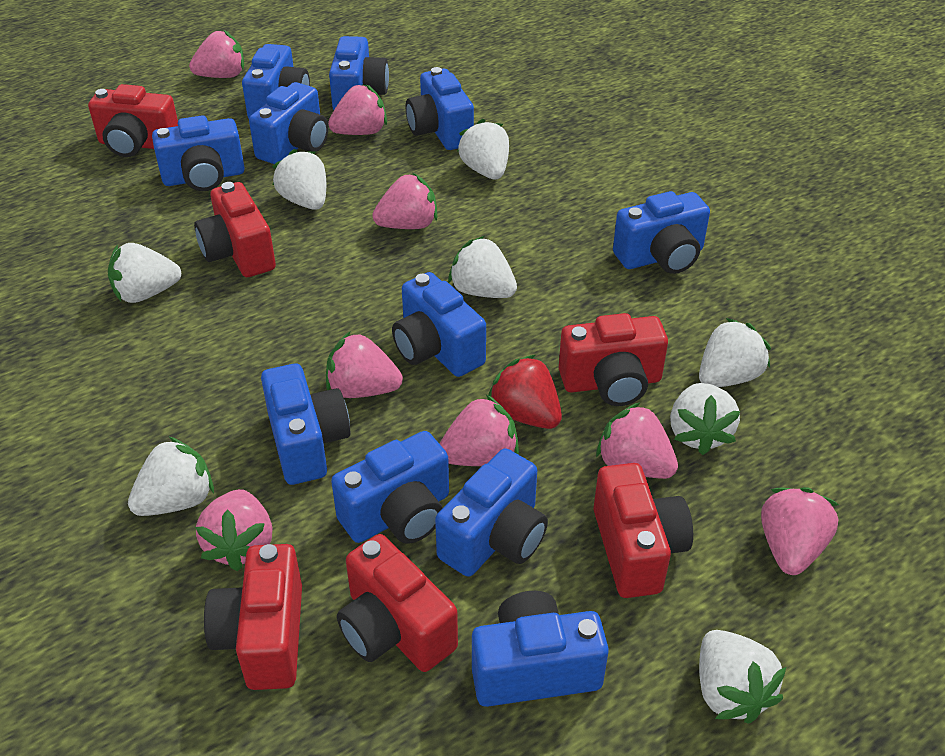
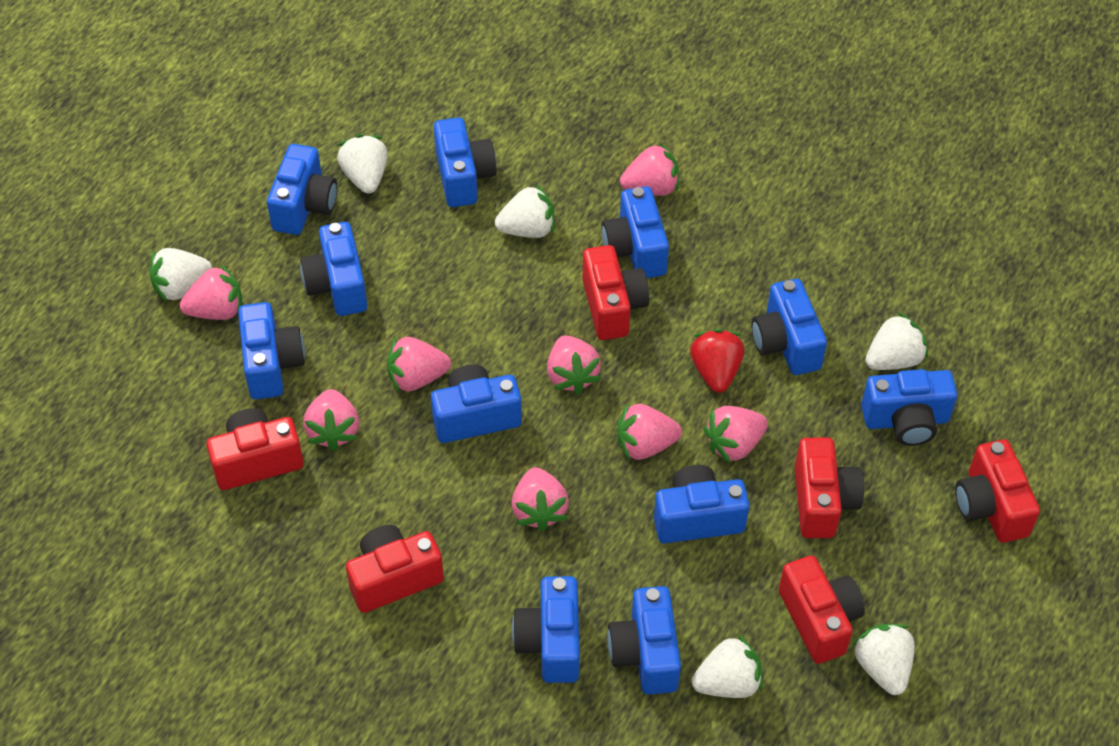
white strawberry: 8 -> 6

